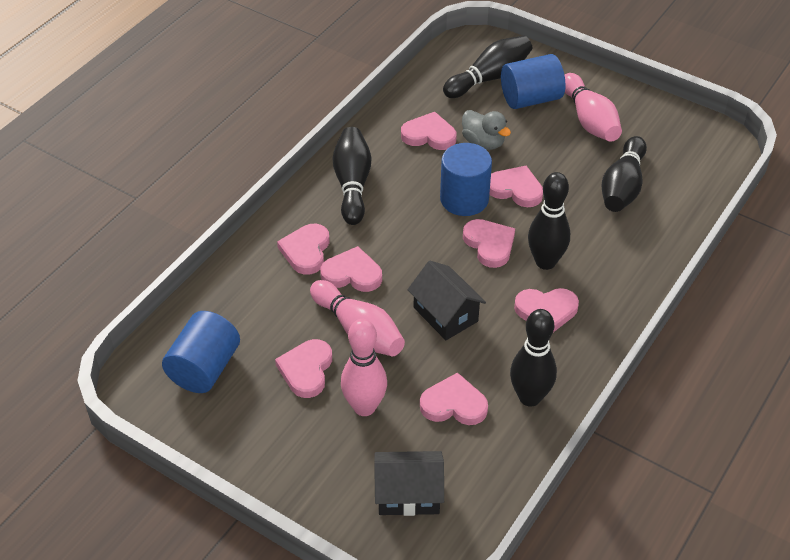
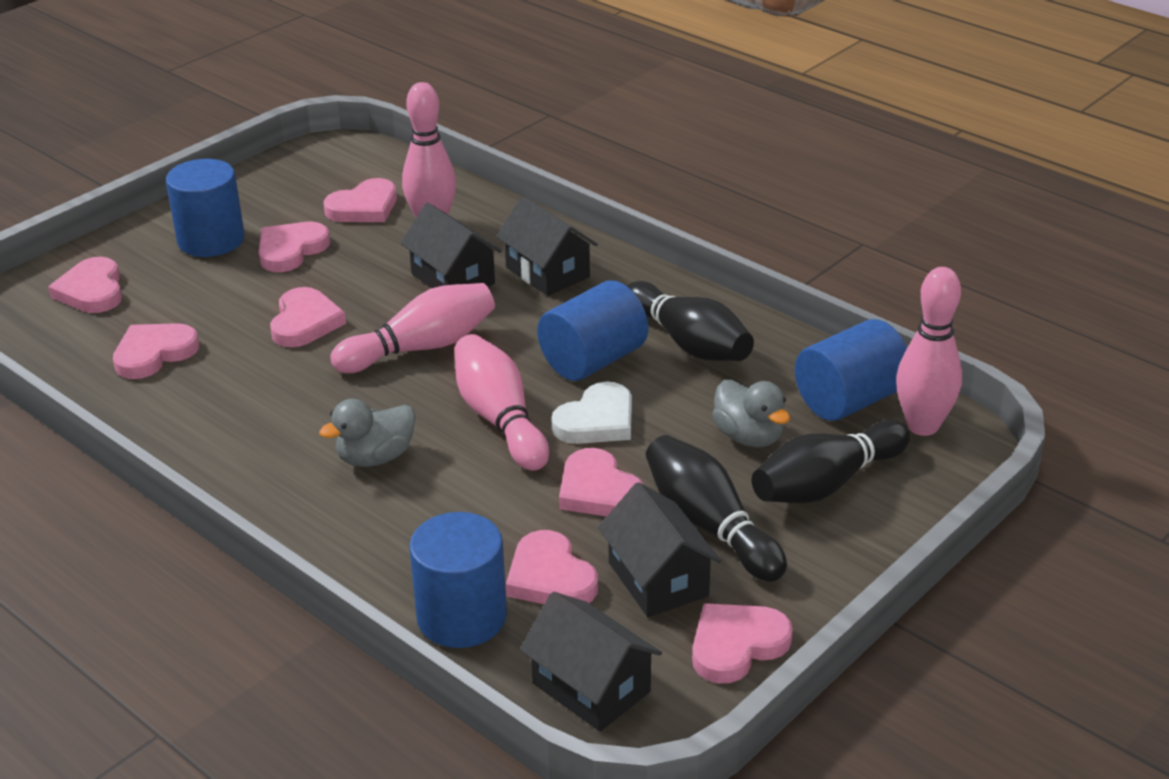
black bowling pin: 5 -> 3
black house: 2 -> 4
blue cylinder: 3 -> 4
grey duck: 1 -> 2
pink bowling pin: 3 -> 4
white heart: 0 -> 1

